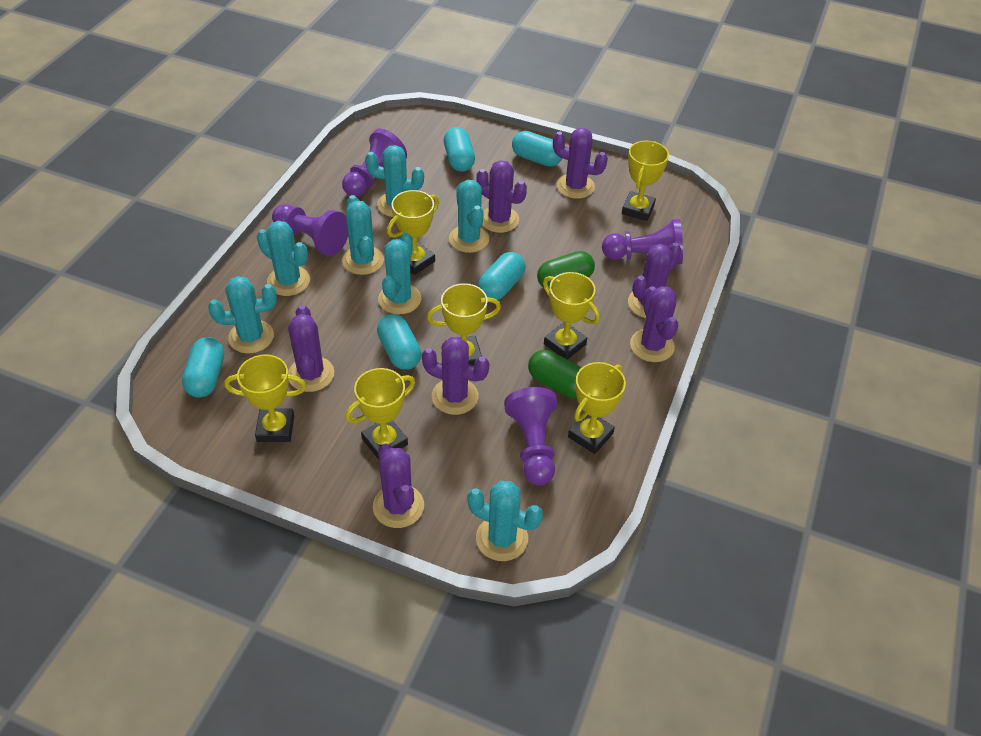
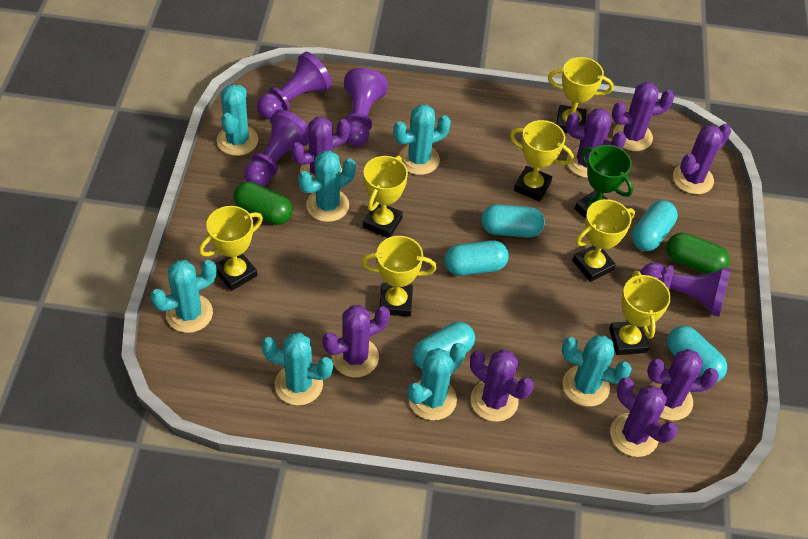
green trophy: 0 -> 1
purple cactus: 7 -> 8

